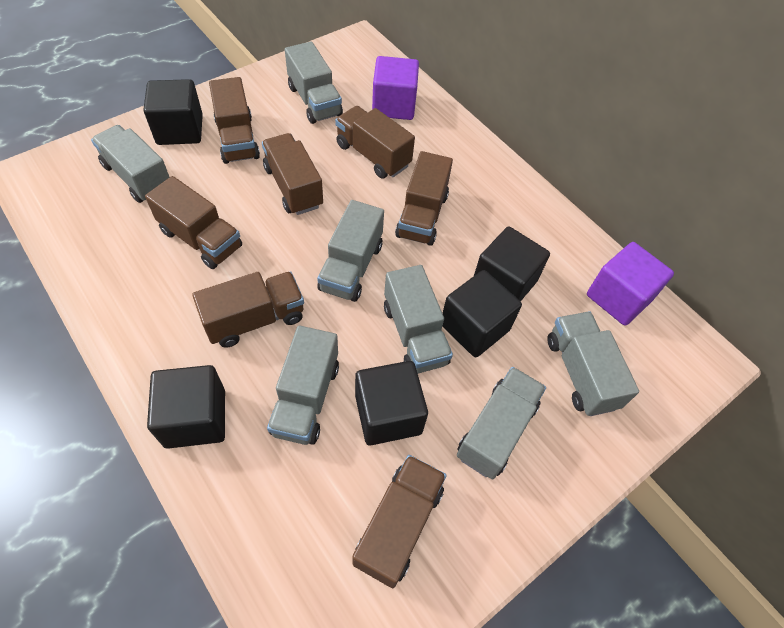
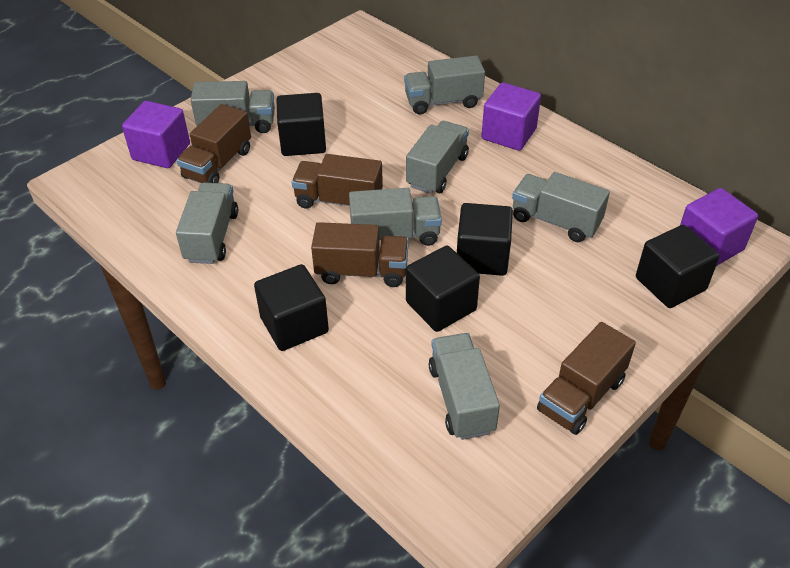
brown truck: 7 -> 4
purple cube: 2 -> 3

